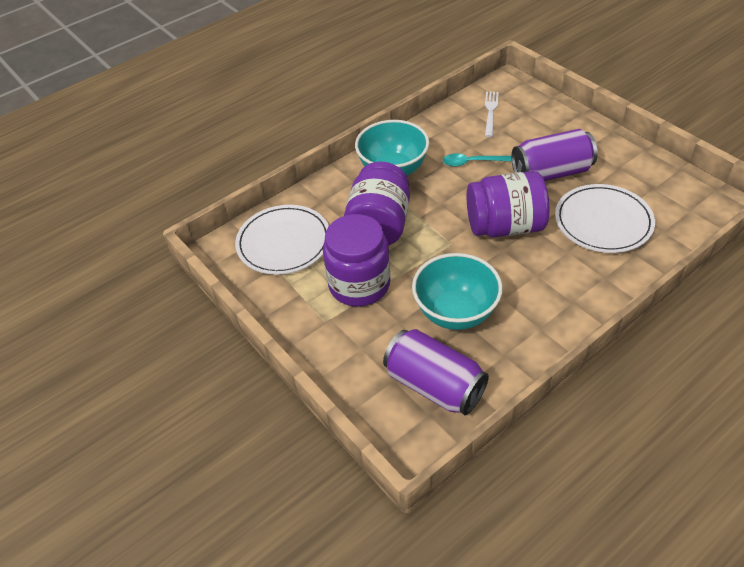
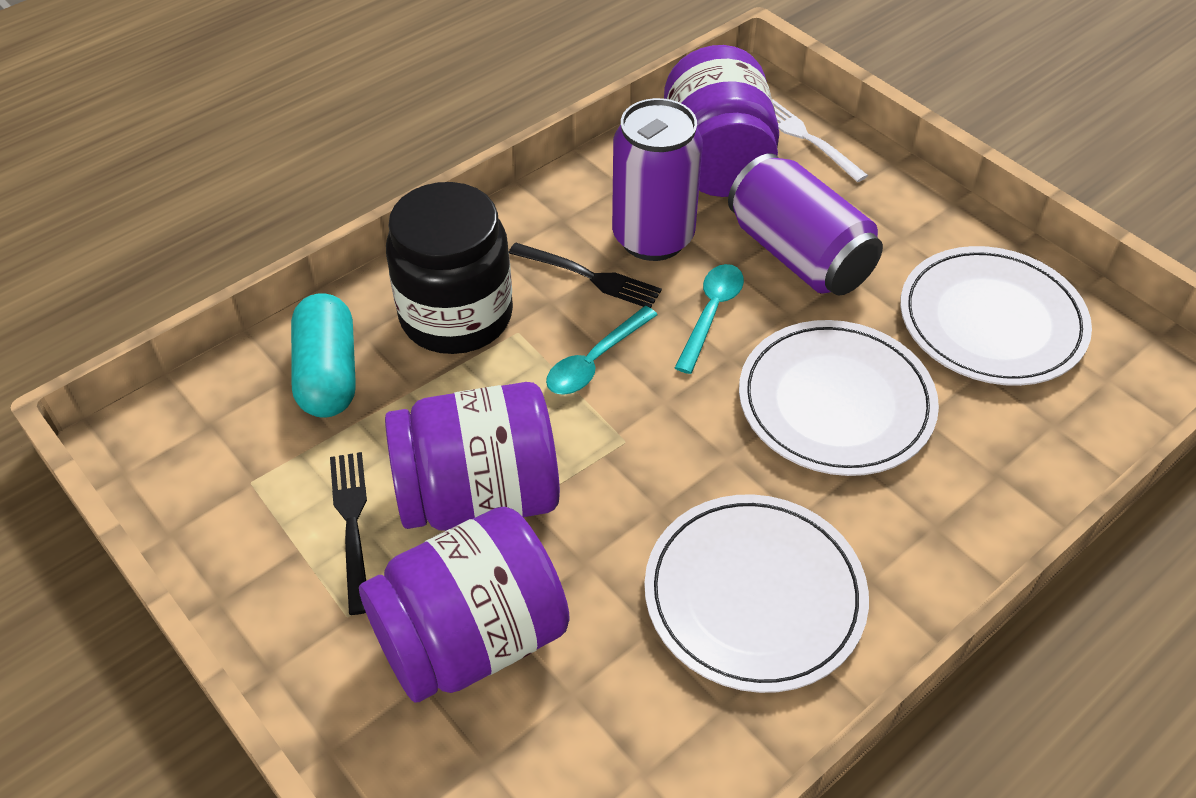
black fork: 0 -> 2
black jar: 0 -> 1
turquoise bowl: 2 -> 0
turquoise capsule: 0 -> 1
turquoise spoon: 1 -> 2
white plate: 2 -> 3

